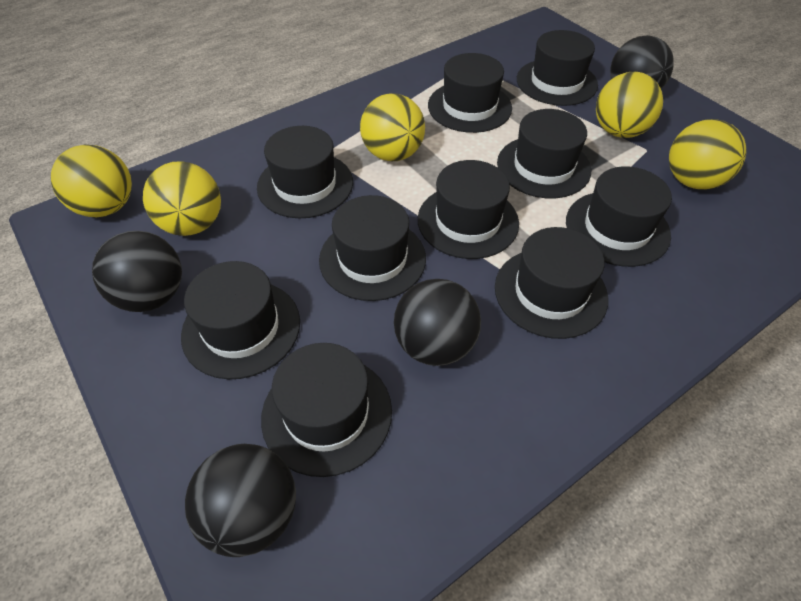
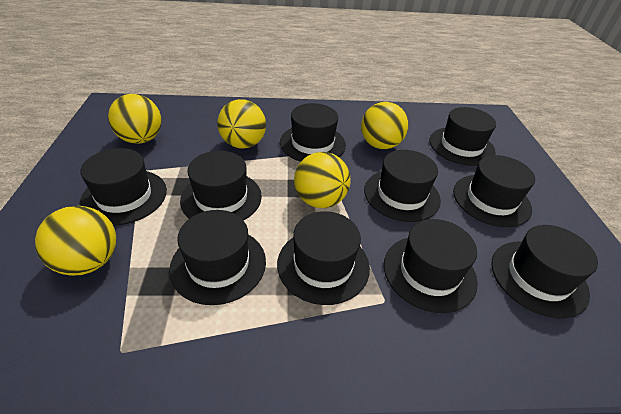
black ball: 4 -> 0

